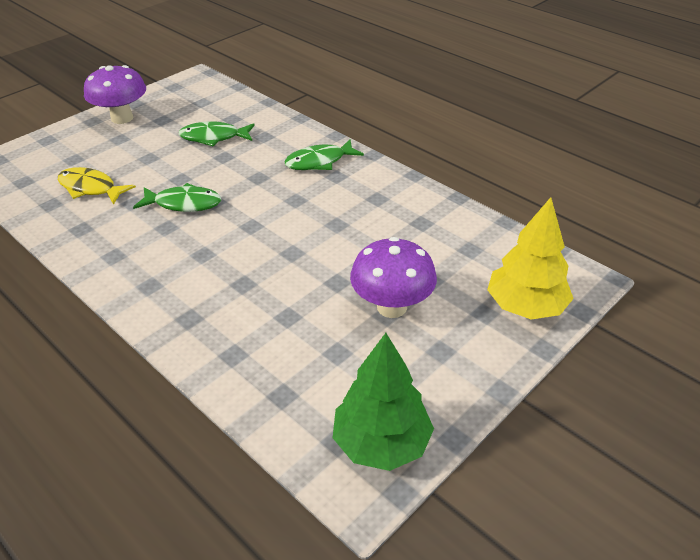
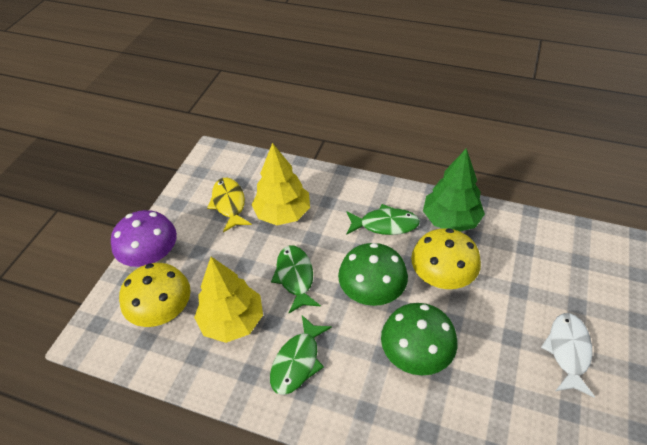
green mushroom: 0 -> 2
purple mushroom: 2 -> 1
white fish: 0 -> 1
yellow mushroom: 0 -> 2
yellow tree: 1 -> 2

